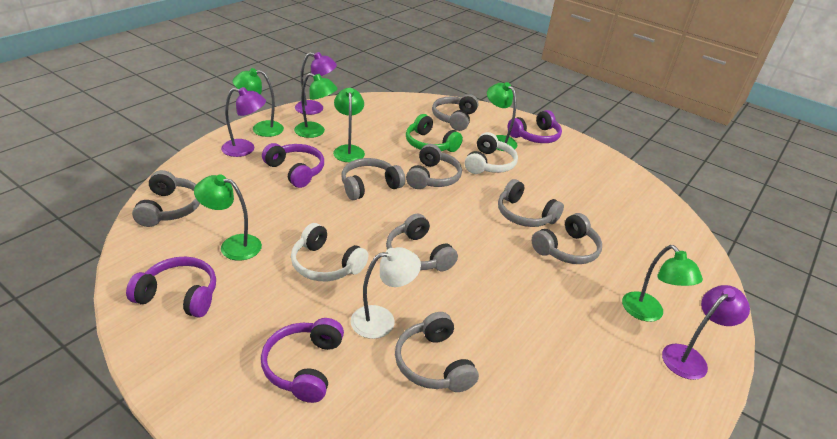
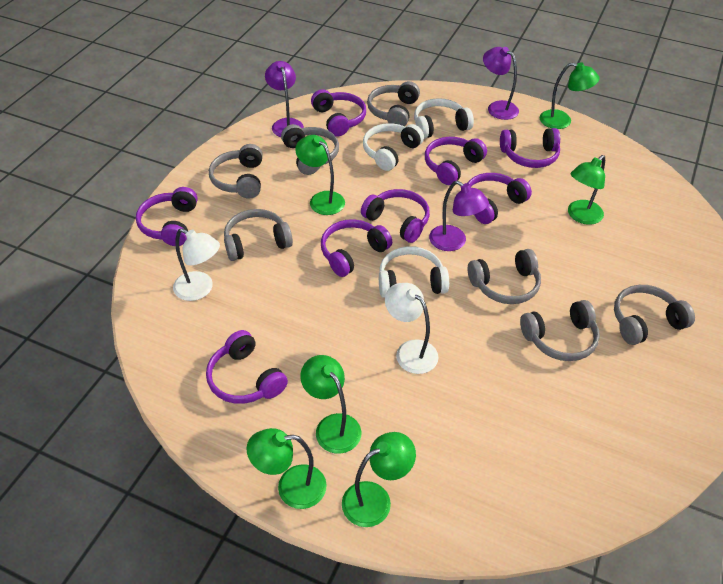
green headphones: 1 -> 0
grey headphones: 8 -> 7
purple headphones: 4 -> 8
white headphones: 2 -> 3
white lamp: 1 -> 2

